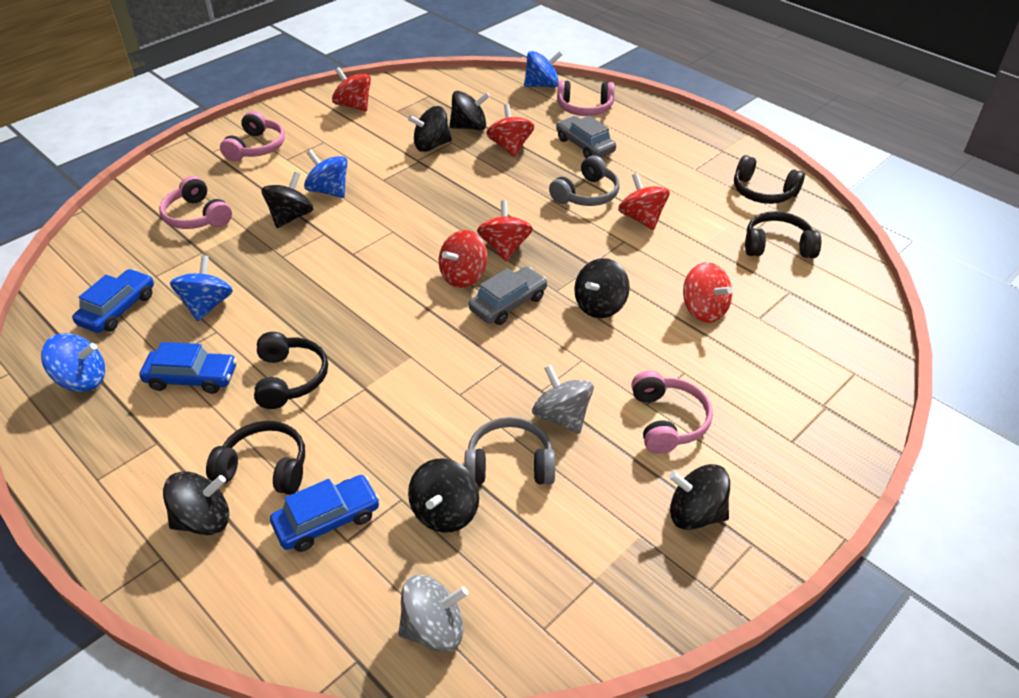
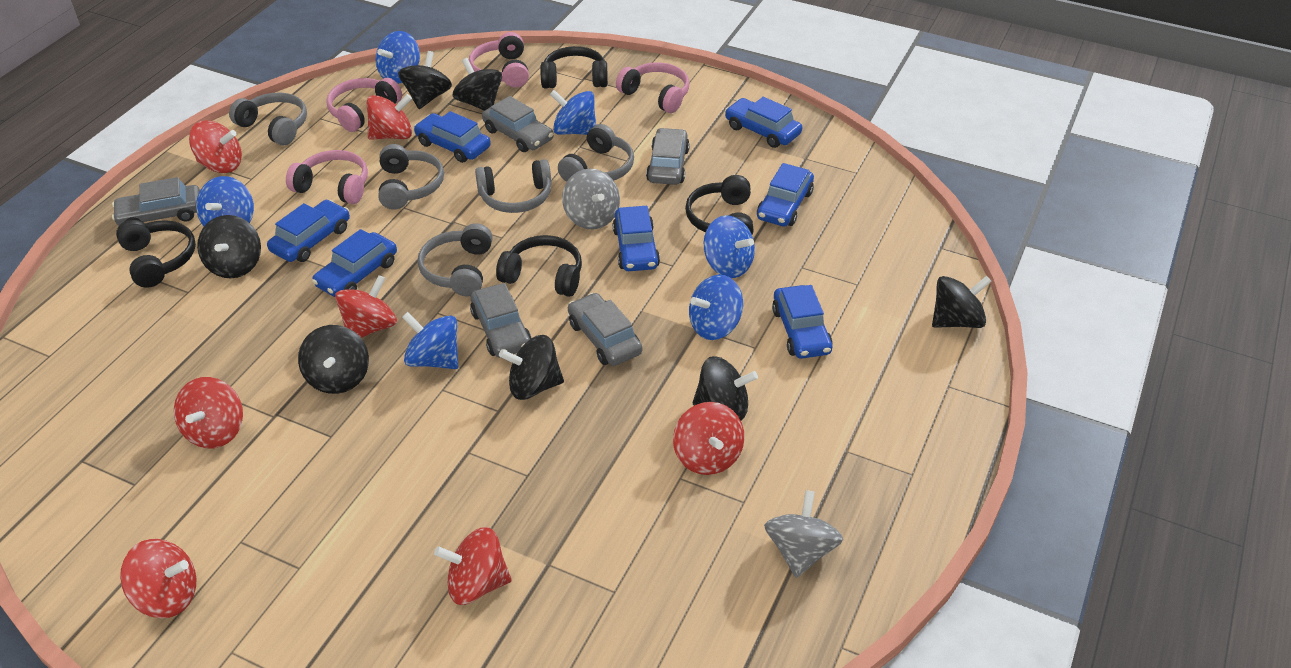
blue car: 3 -> 7
blue spinning top: 4 -> 6
grey car: 2 -> 5
grey headphones: 2 -> 5
red spinning top: 6 -> 7

